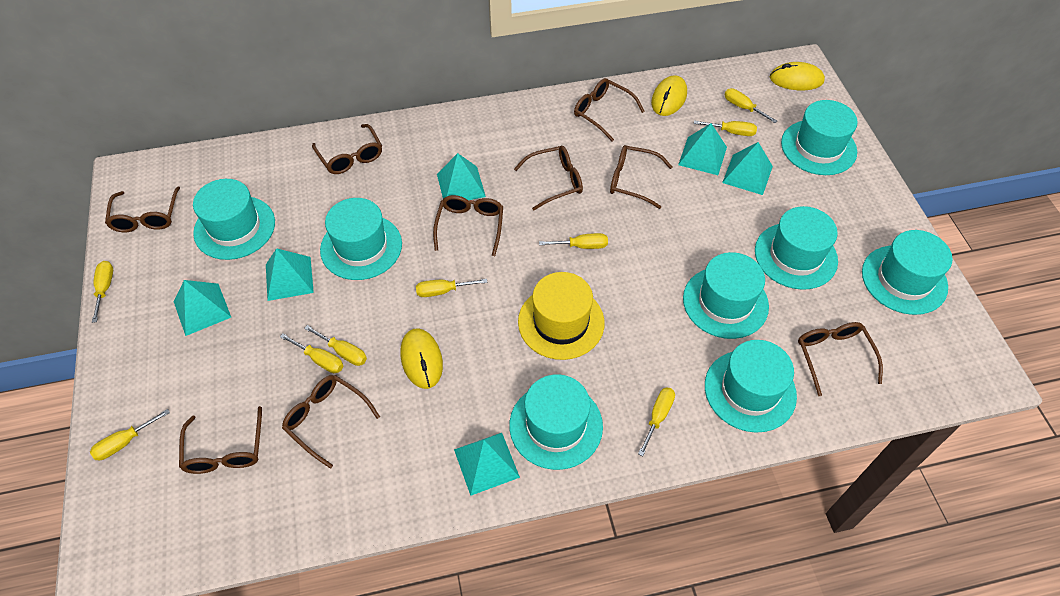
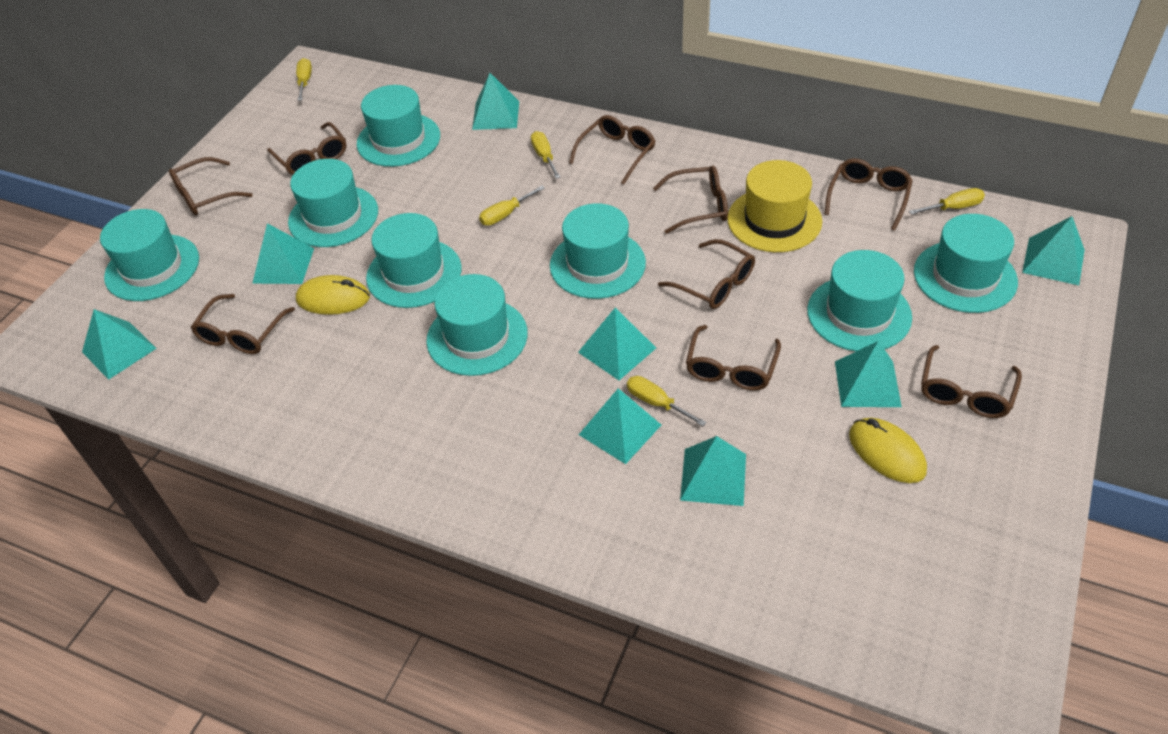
turquoise pyramid: 6 -> 8
yellow mouse: 3 -> 2
yellow screwdriver: 9 -> 5

